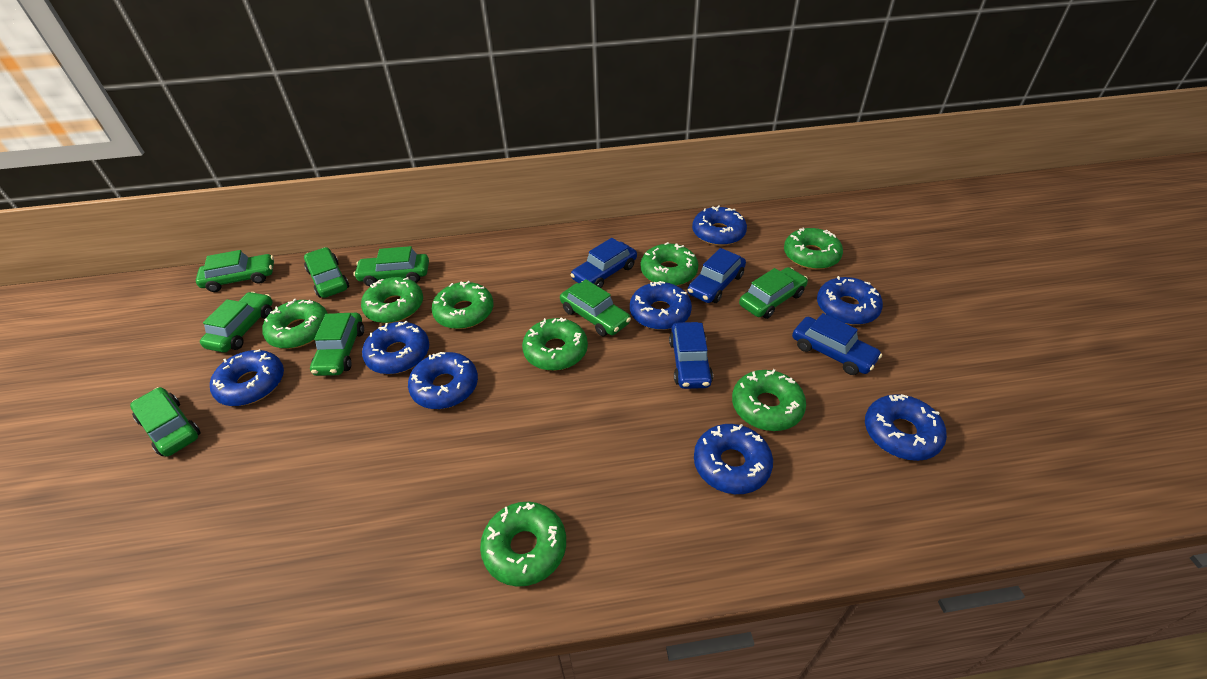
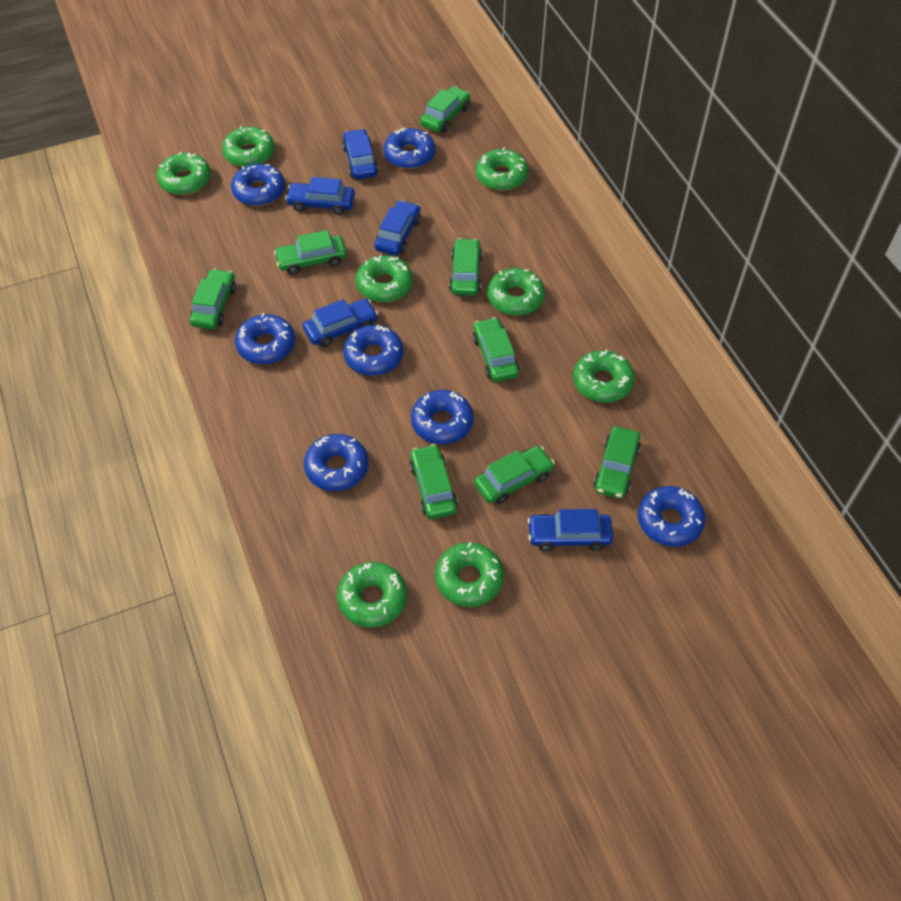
blue car: 4 -> 5
blue donut: 8 -> 7

